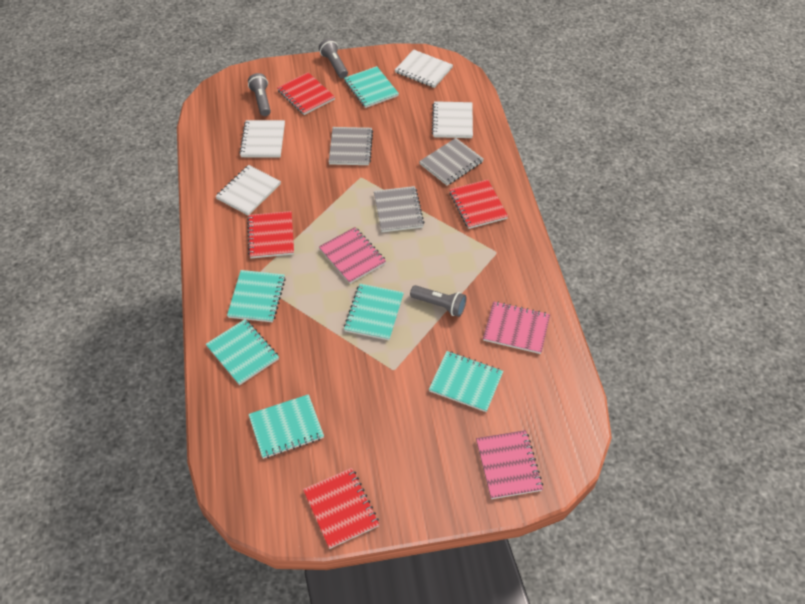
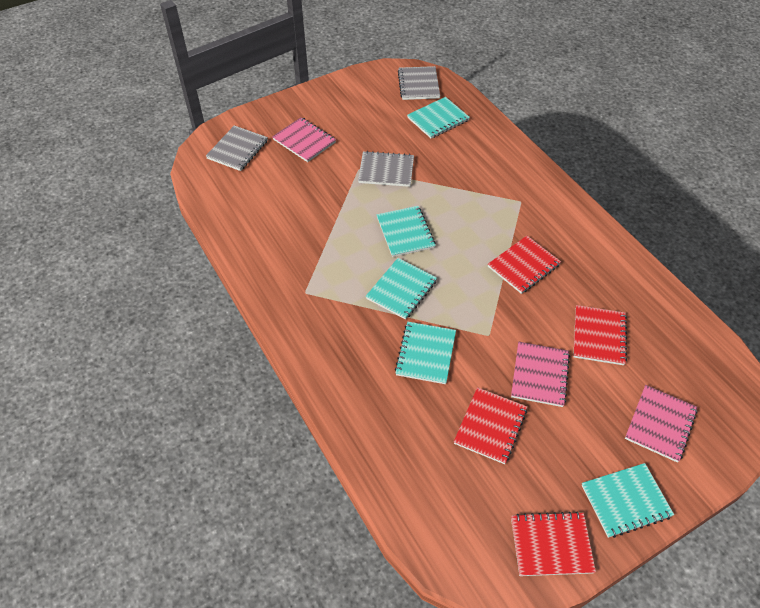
grey flashlight: 3 -> 0
turquoise notebook: 6 -> 5
white notebook: 4 -> 0

